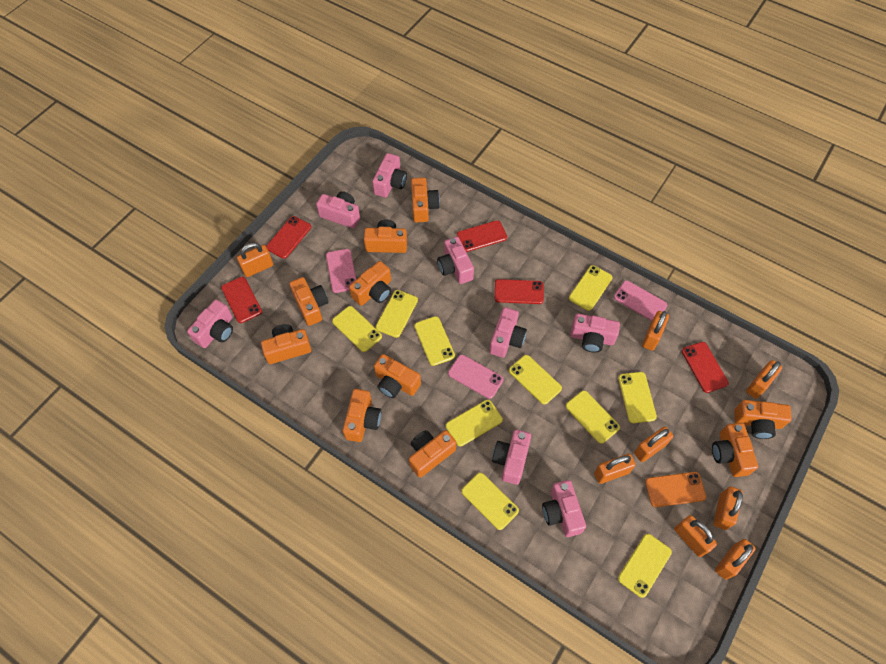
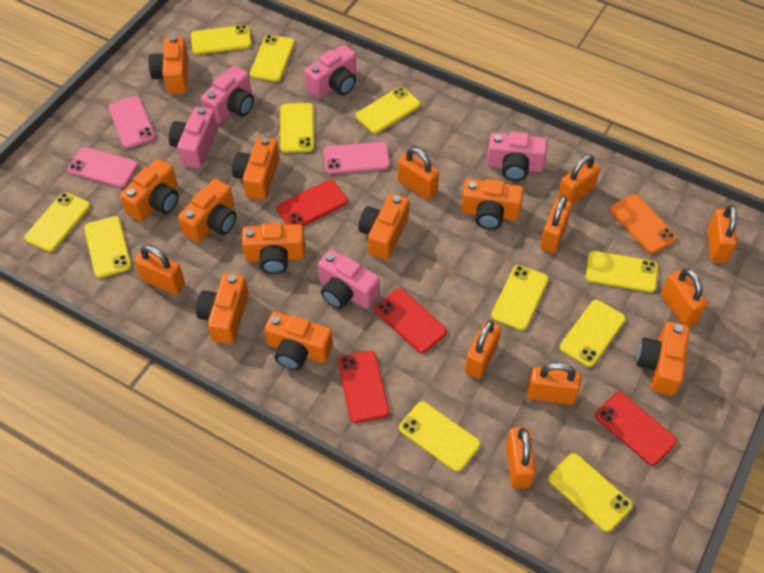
orange padlock: 8 -> 9
pink camera: 8 -> 5
red phone: 5 -> 4
yellow phone: 10 -> 11

